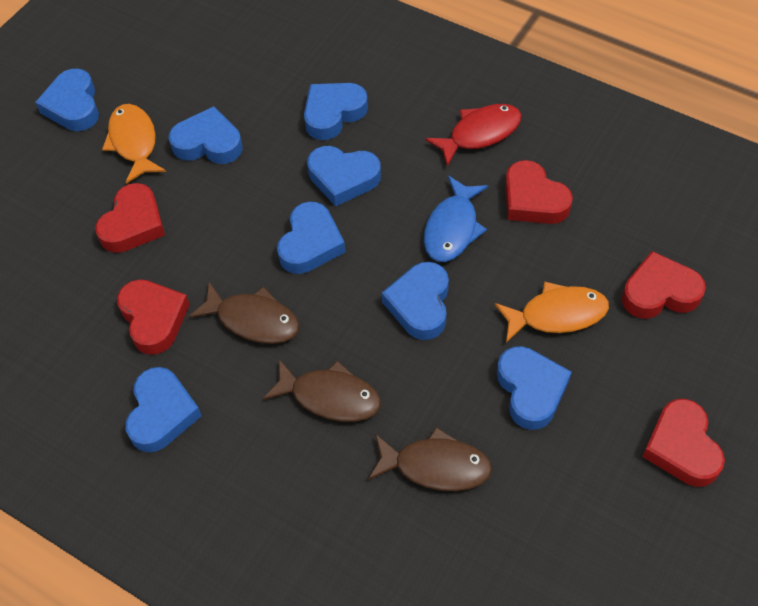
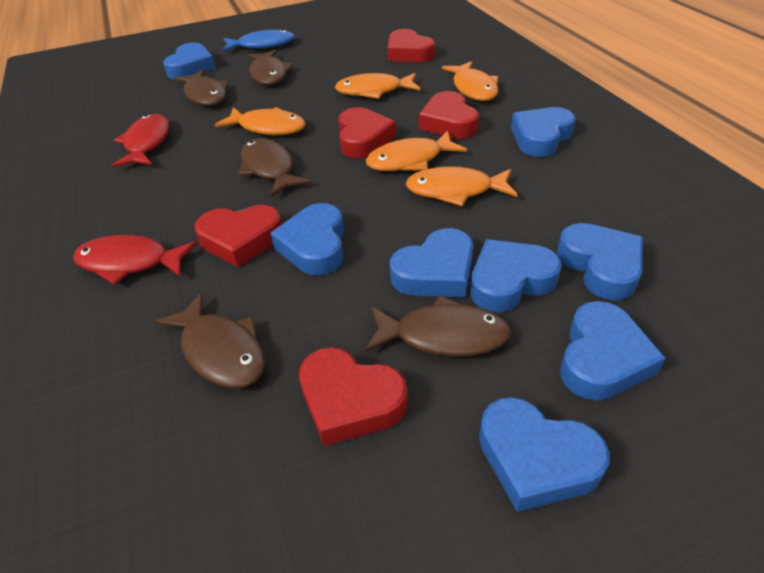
brown fish: 3 -> 5
orange fish: 2 -> 5
red fish: 1 -> 2

